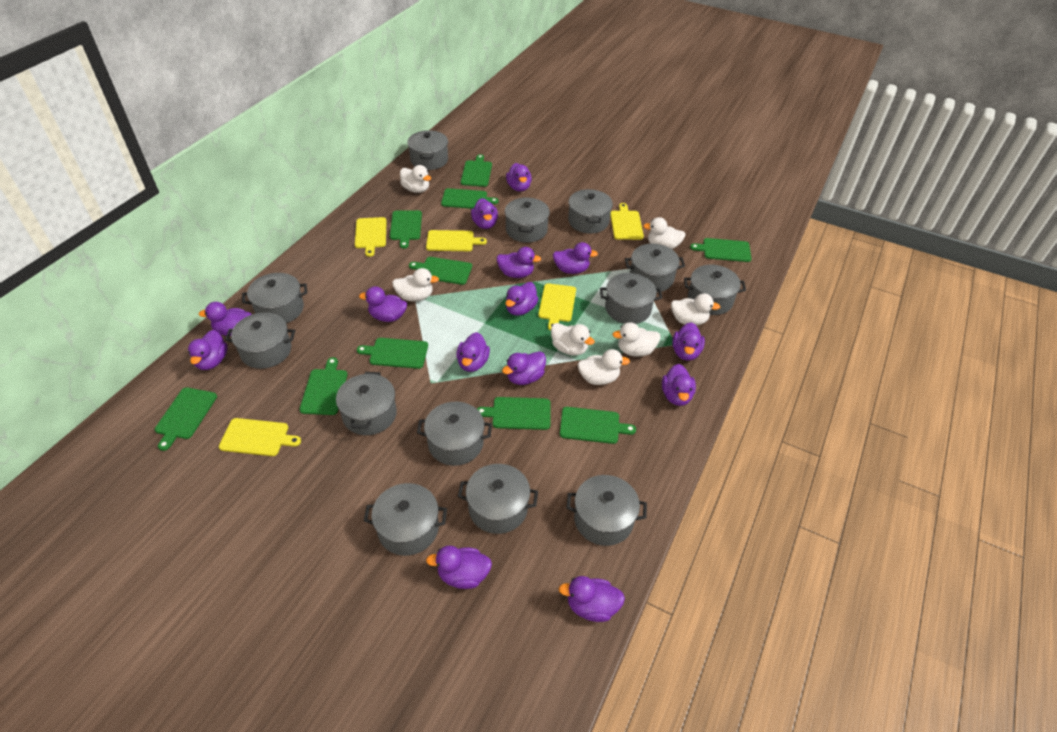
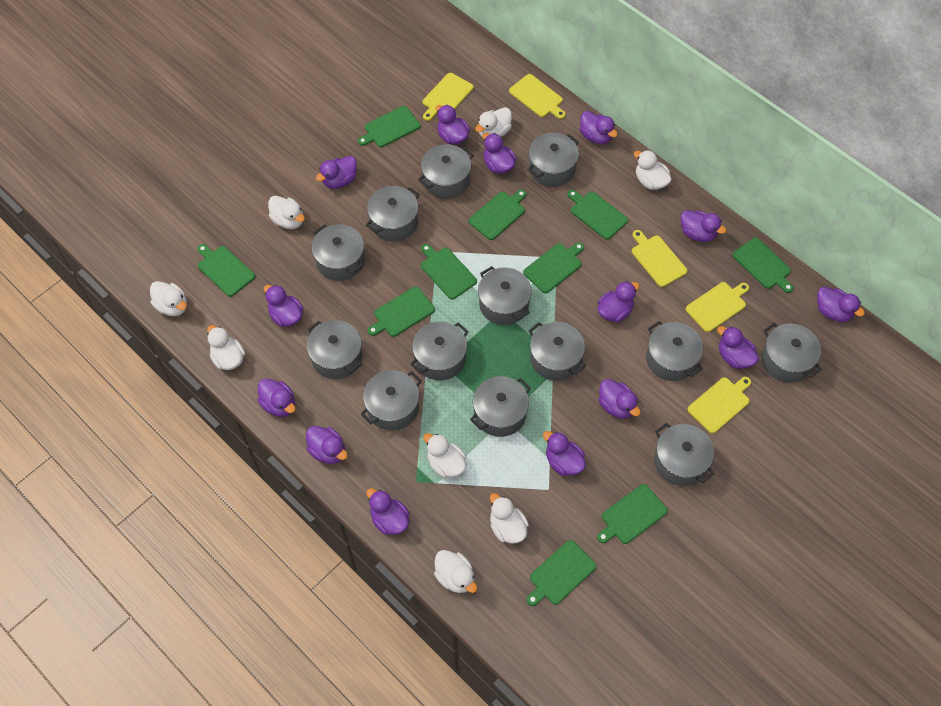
white duck: 7 -> 8

